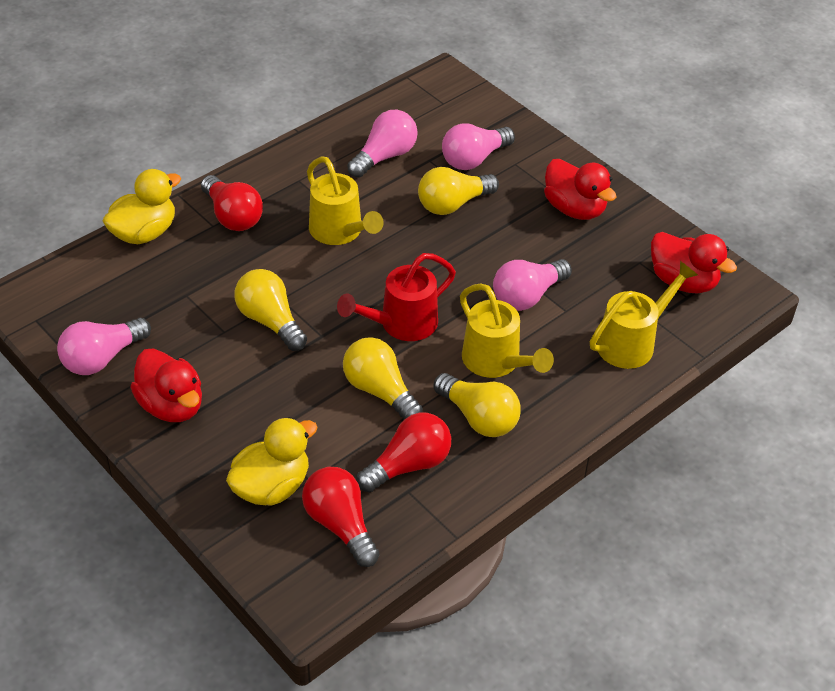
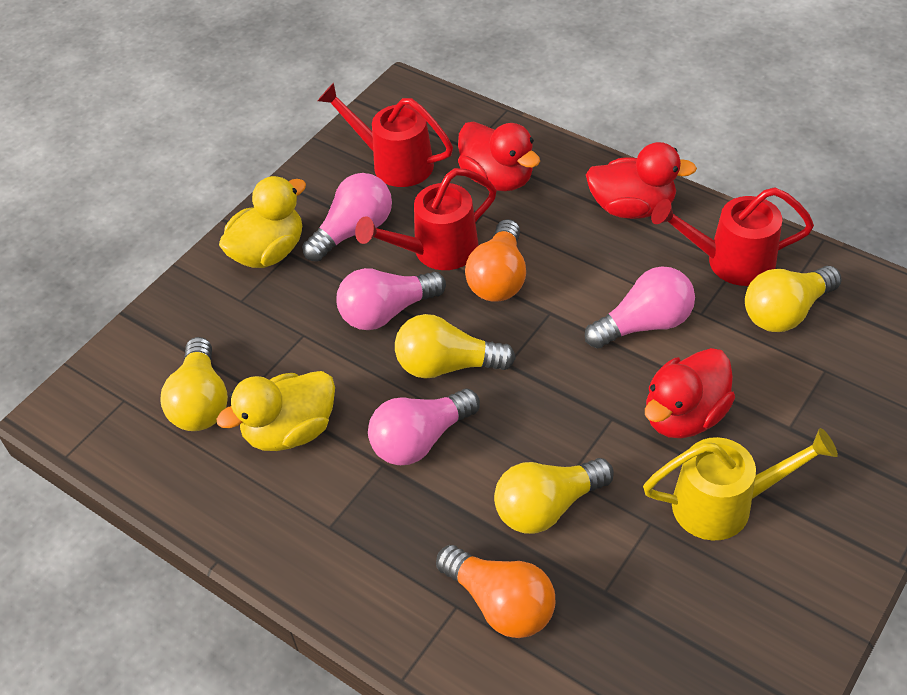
orange light bulb: 0 -> 2
red light bulb: 3 -> 0
red watering can: 1 -> 3
yellow watering can: 3 -> 1

